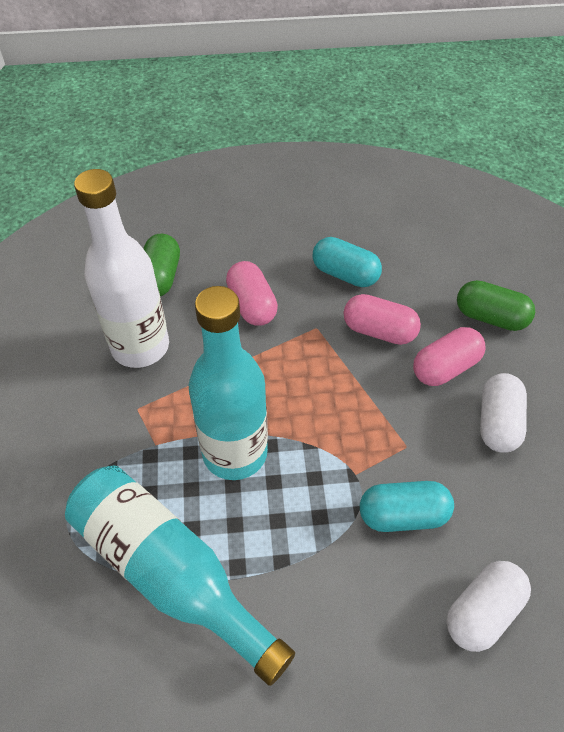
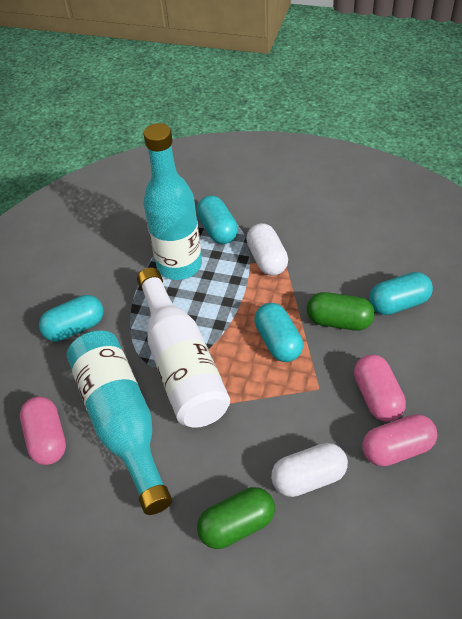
turquoise capsule: 2 -> 4

